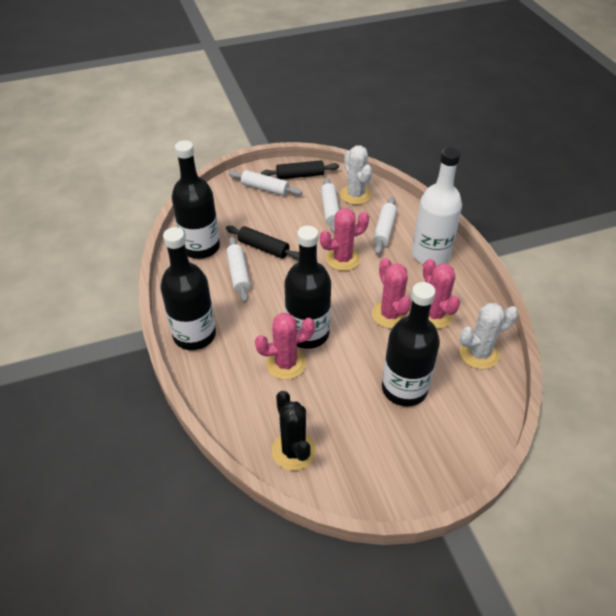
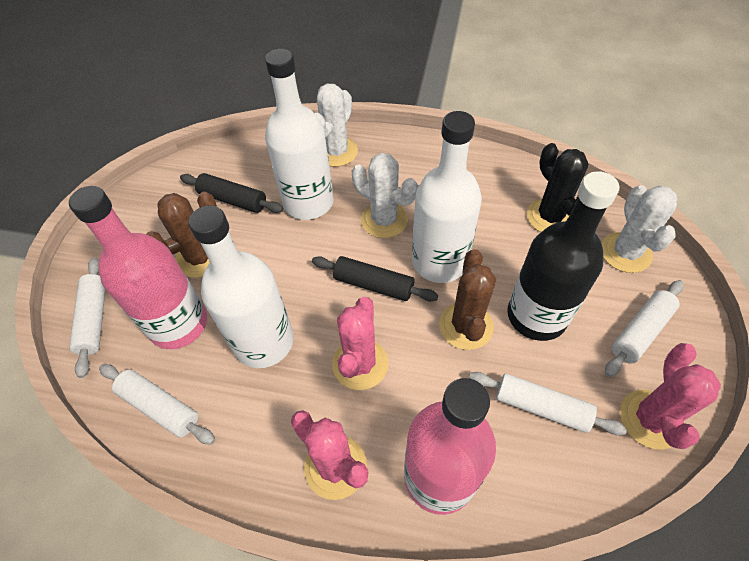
black bottle: 4 -> 1
brown cactus: 0 -> 2
pink bottle: 0 -> 2
pink cactus: 4 -> 3
white bottle: 1 -> 3
white cactus: 2 -> 3

